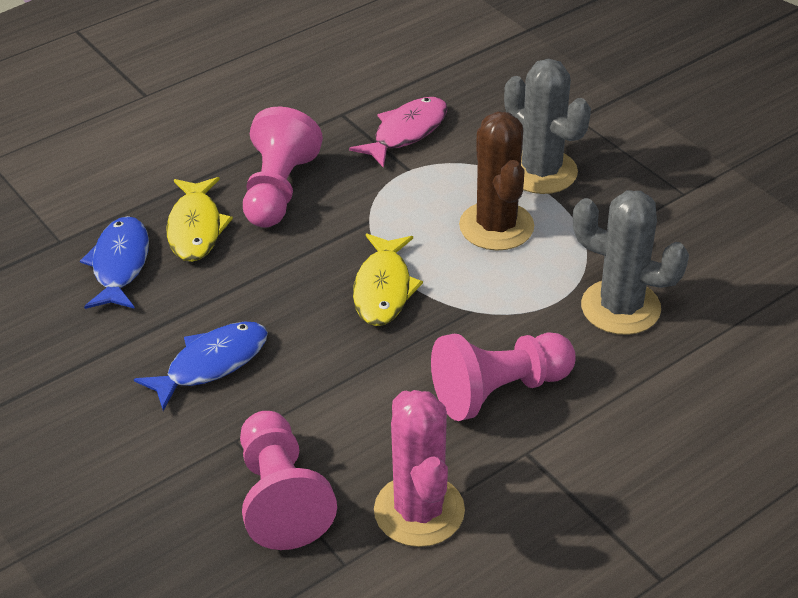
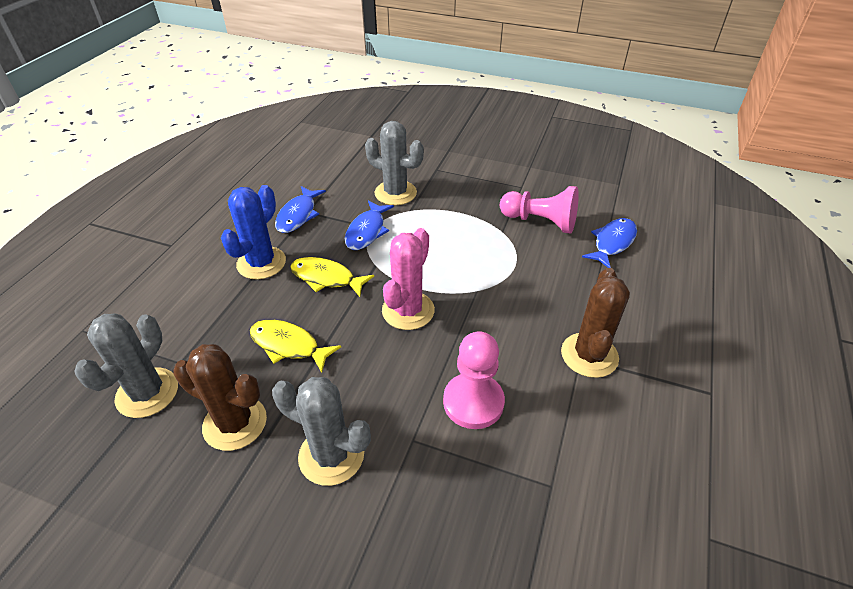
blue cactus: 0 -> 1
blue fish: 2 -> 3
brown cactus: 1 -> 2
grey cactus: 2 -> 3
pink fish: 1 -> 0
pink pawn: 3 -> 2

